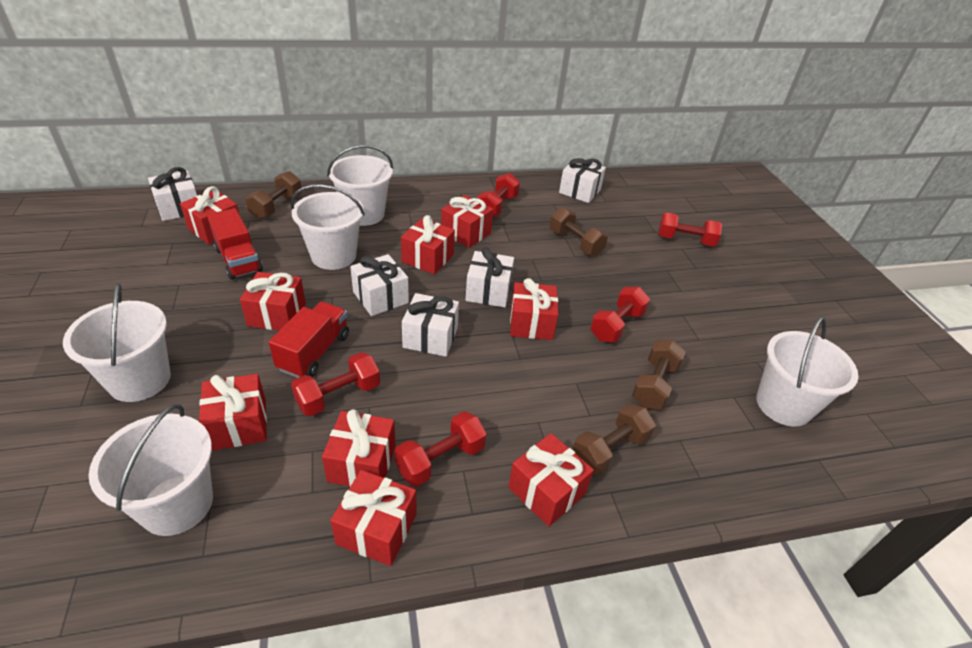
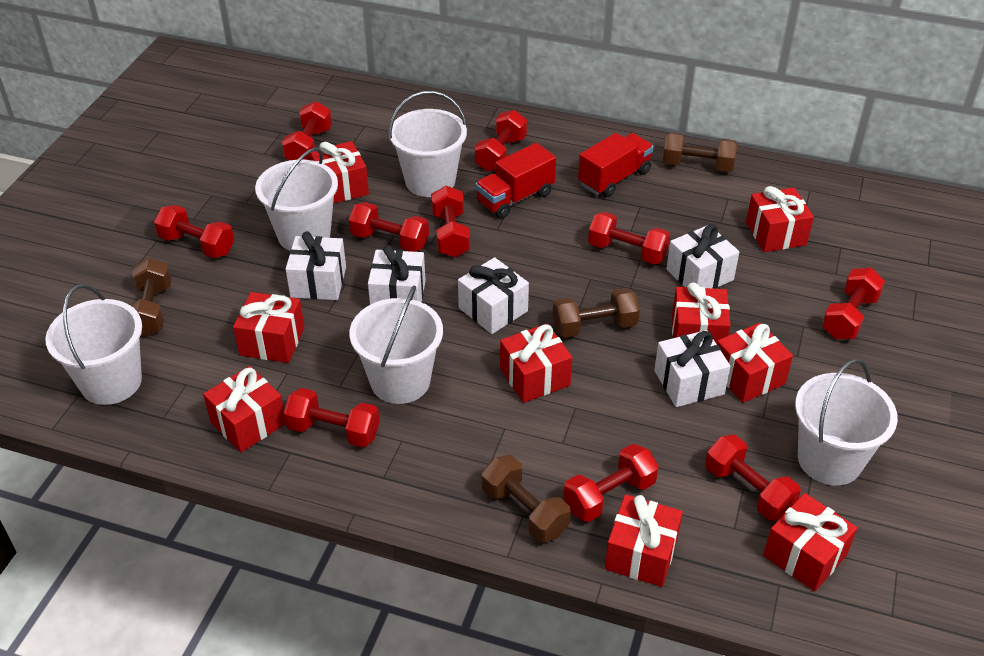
red dumbbell: 5 -> 10

